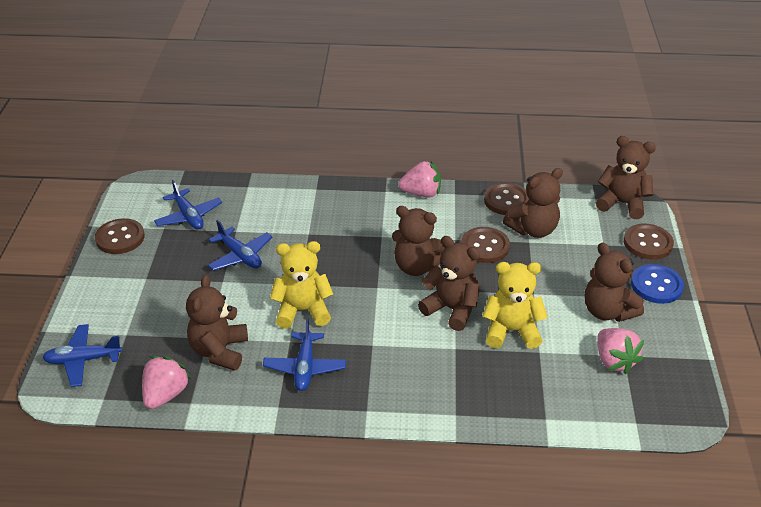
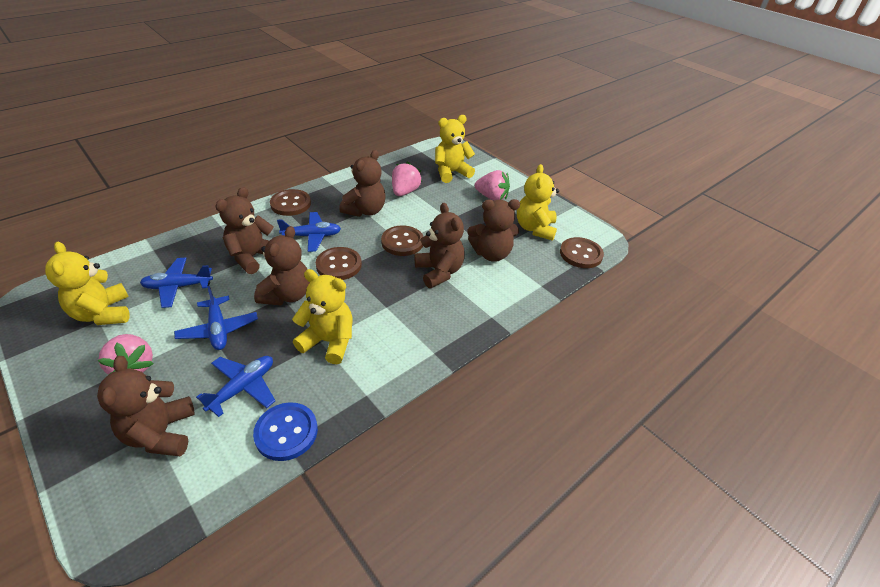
yellow teddy bear: 2 -> 4

